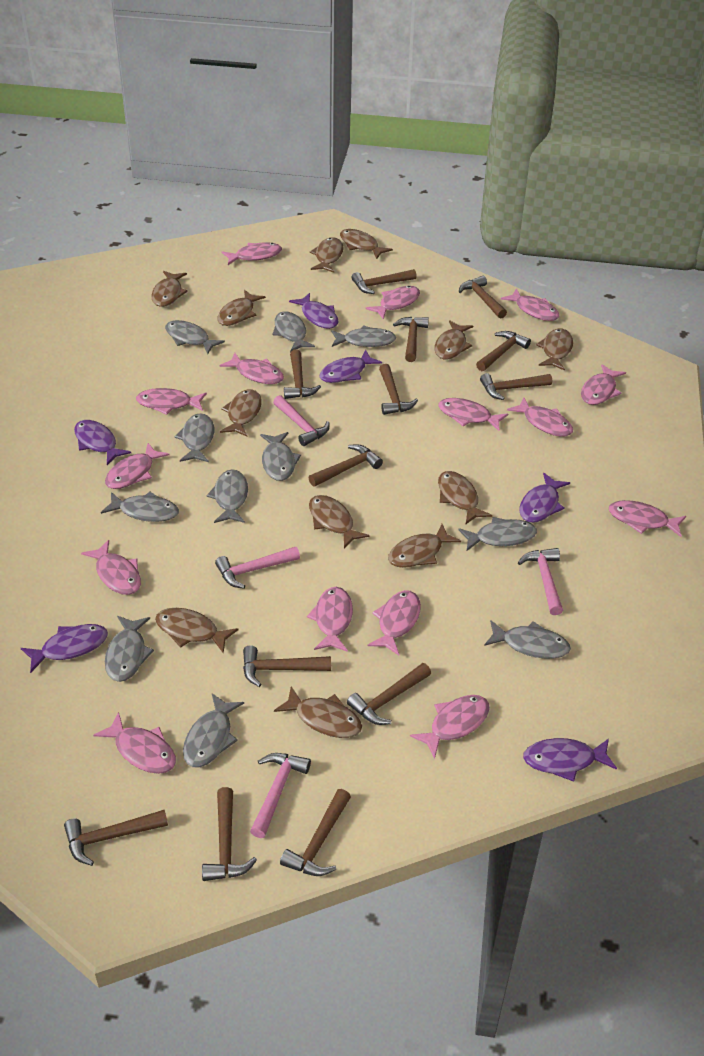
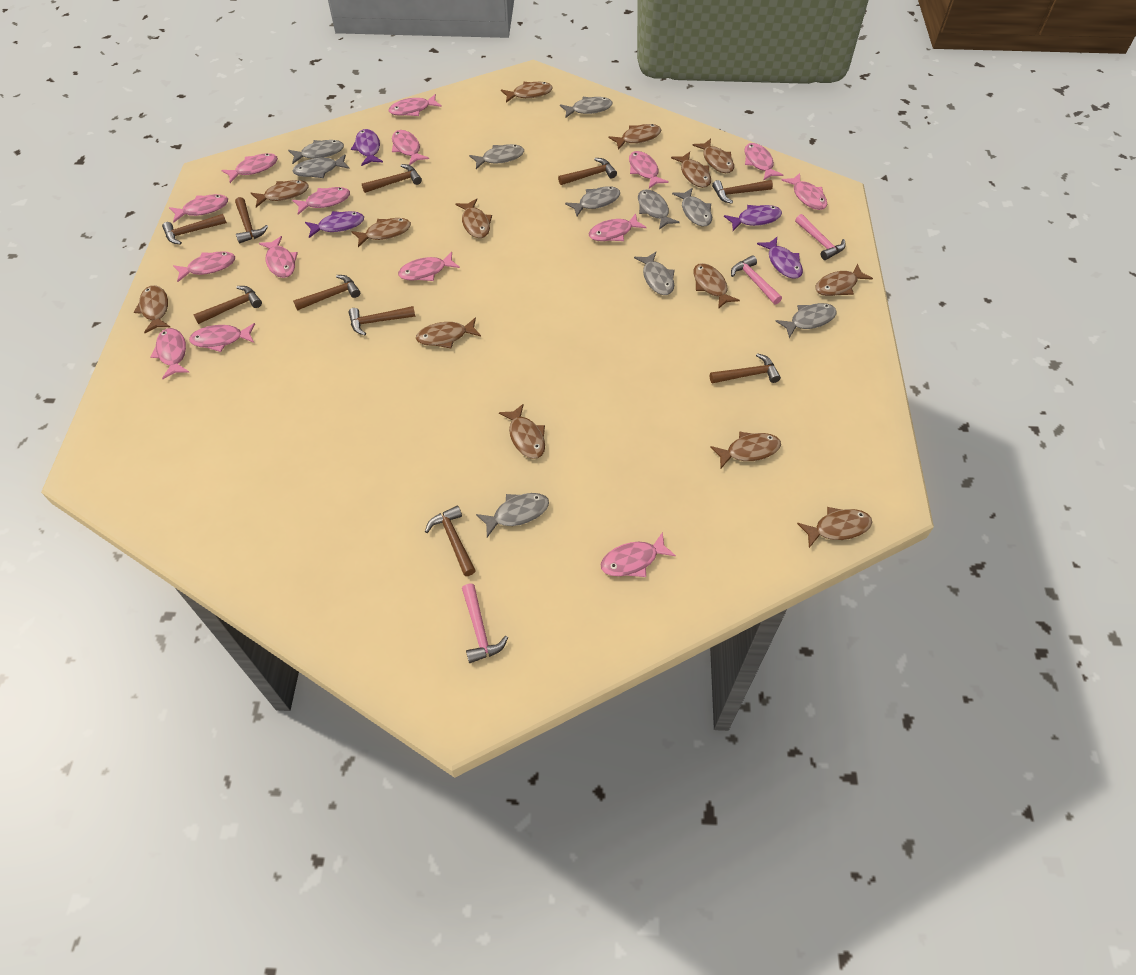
brown fish: 12 -> 14
brown hammer: 13 -> 10
grey fish: 11 -> 10
pink hammer: 4 -> 3
purple fish: 6 -> 4

